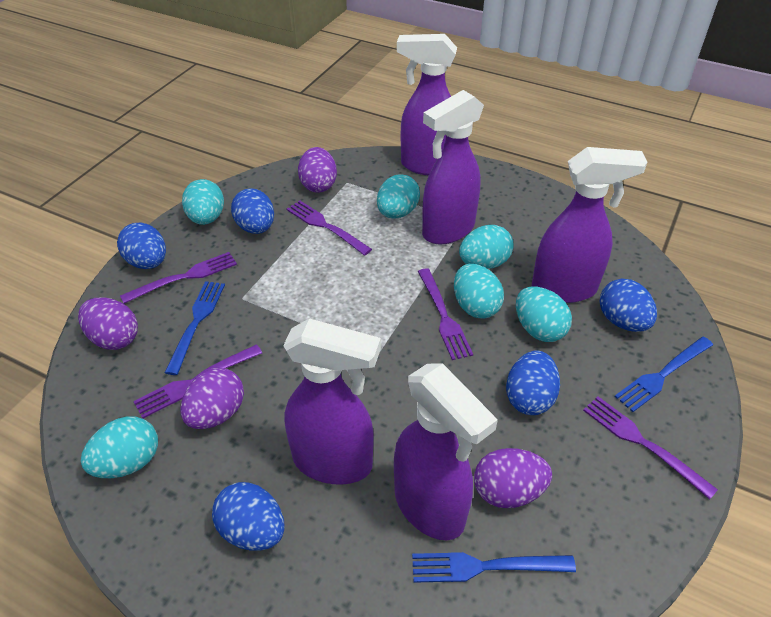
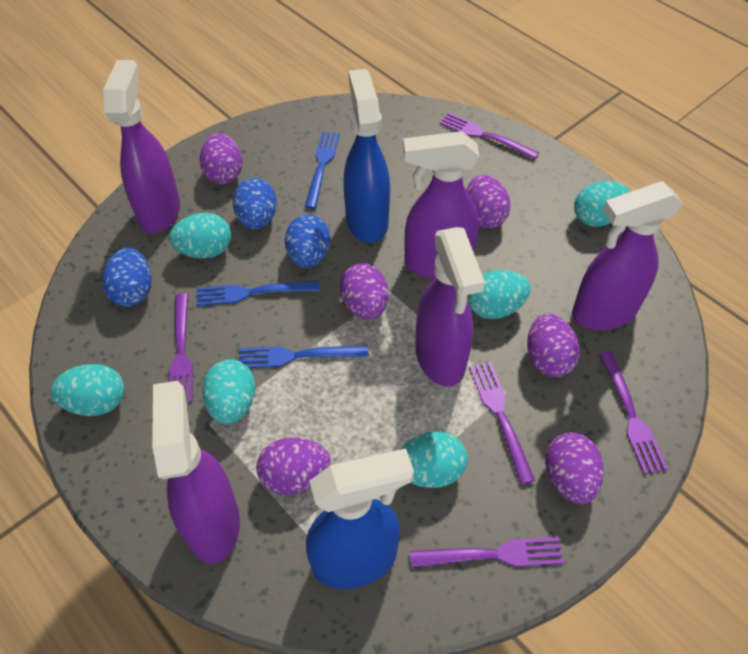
blue egg: 5 -> 3
blue spray bottle: 0 -> 2
purple egg: 4 -> 6

